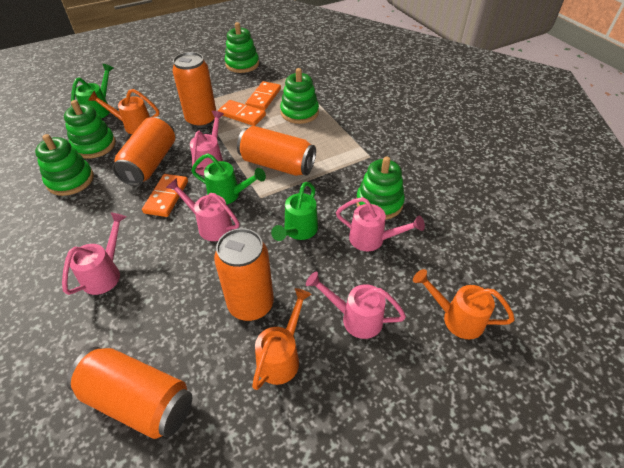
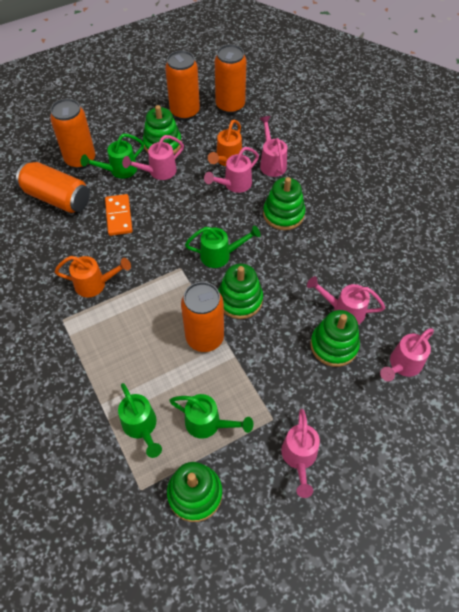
green watering can: 3 -> 4
orange domino: 3 -> 1
orange watering can: 3 -> 2
pink watering can: 5 -> 6

